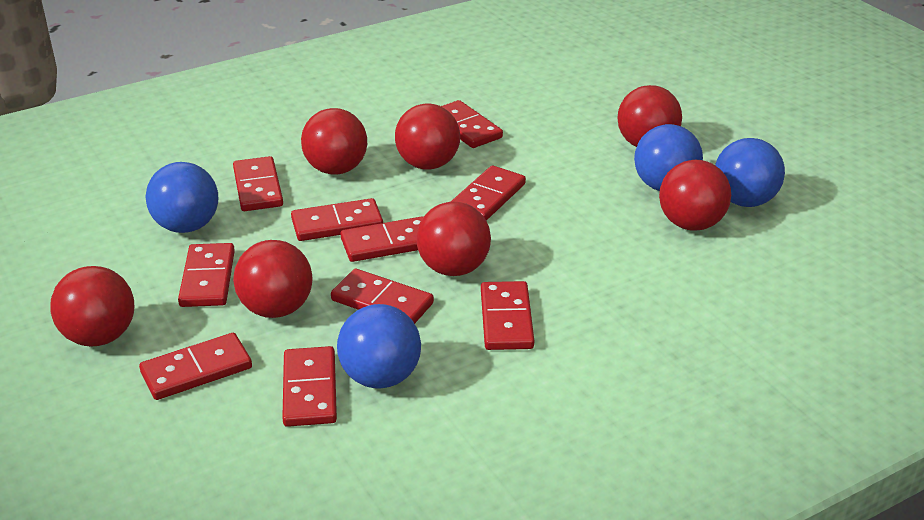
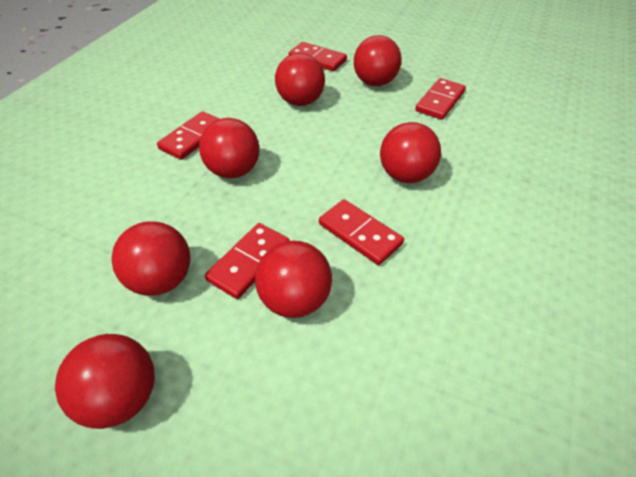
blue ball: 4 -> 0
red domino: 10 -> 5

